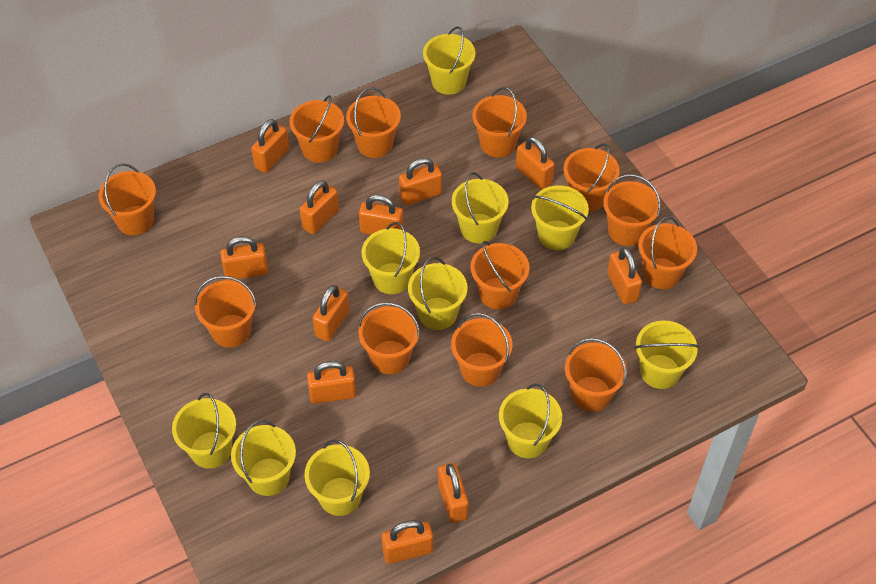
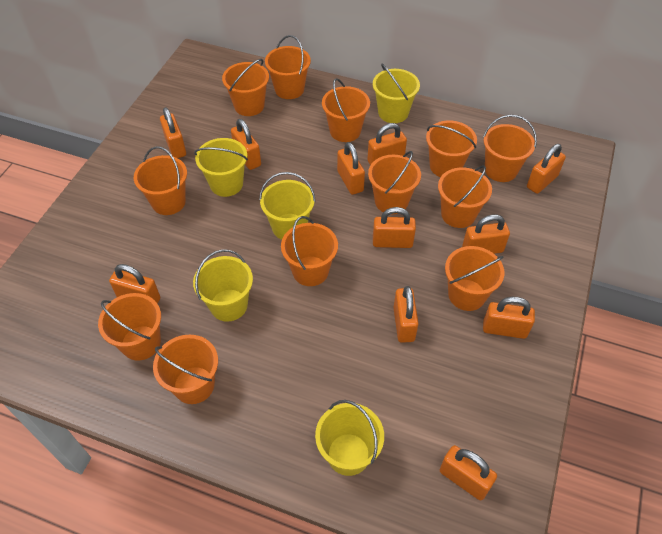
yellow bucket: 10 -> 5

